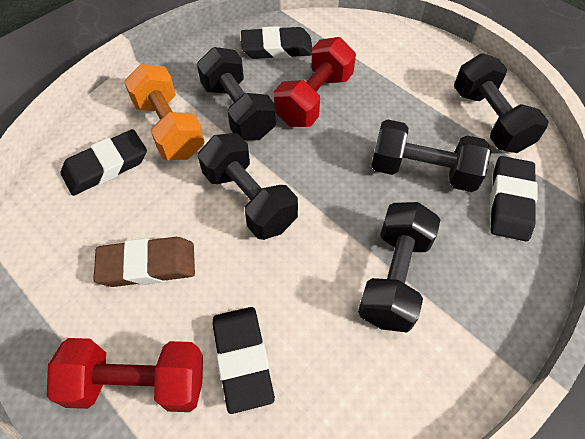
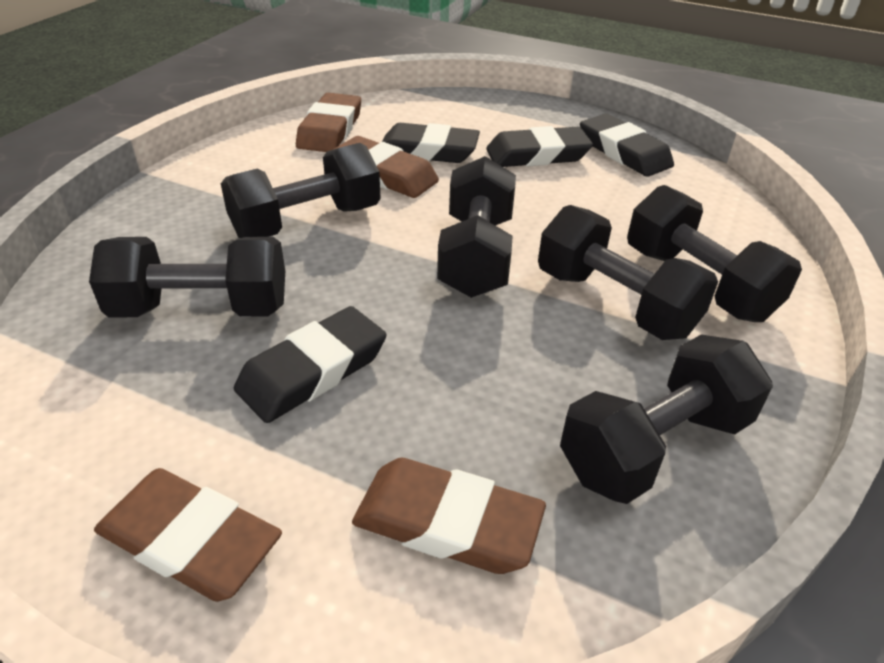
black dumbbell: 5 -> 6
brown eraser: 1 -> 4
orange dumbbell: 1 -> 0
red dumbbell: 2 -> 0

